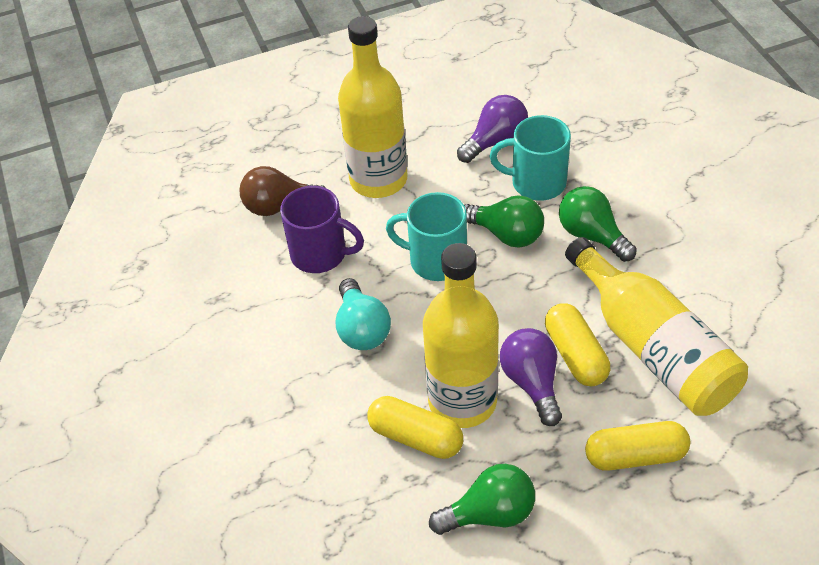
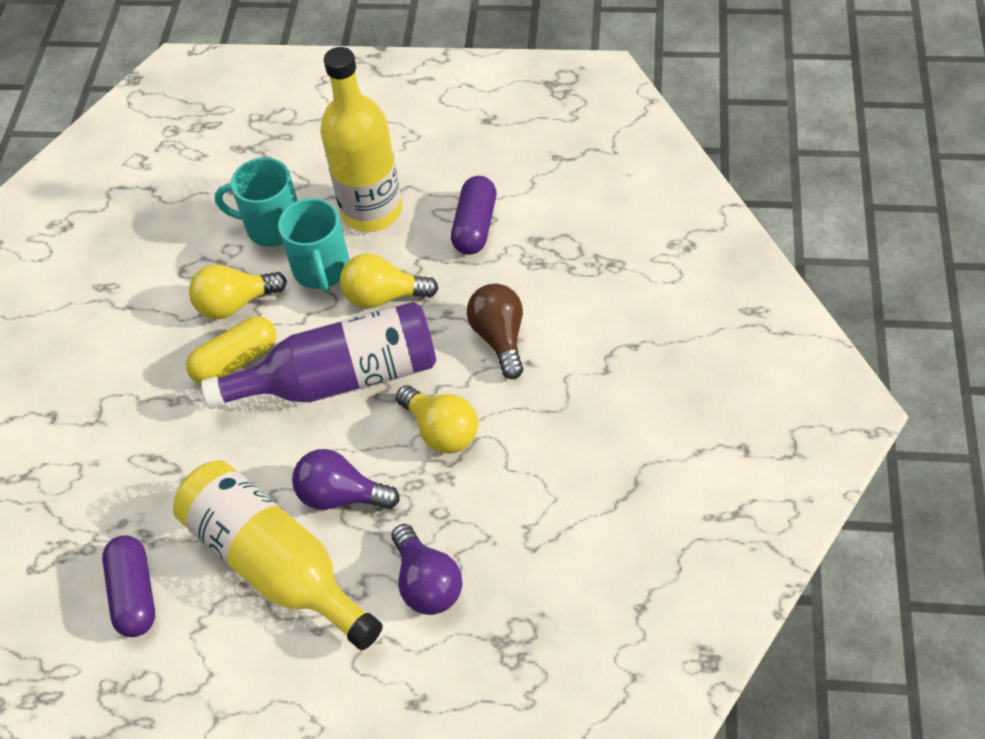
green light bulb: 3 -> 0
purple bottle: 0 -> 1
purple capsule: 0 -> 2
purple mug: 1 -> 0
turquoise light bulb: 1 -> 0
yellow bottle: 3 -> 2
yellow capsule: 3 -> 1
yellow light bulb: 0 -> 3

